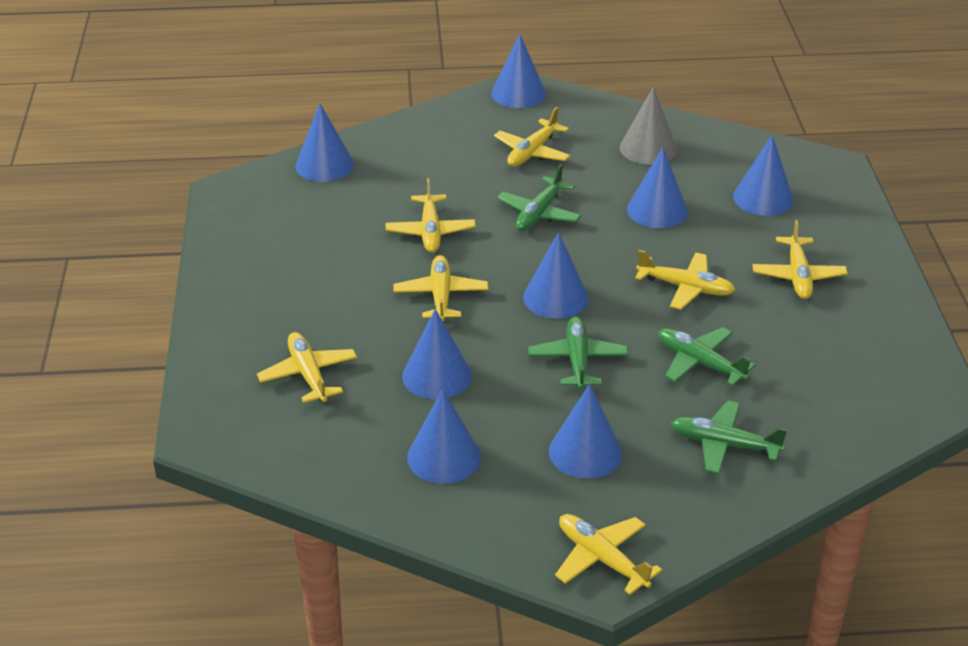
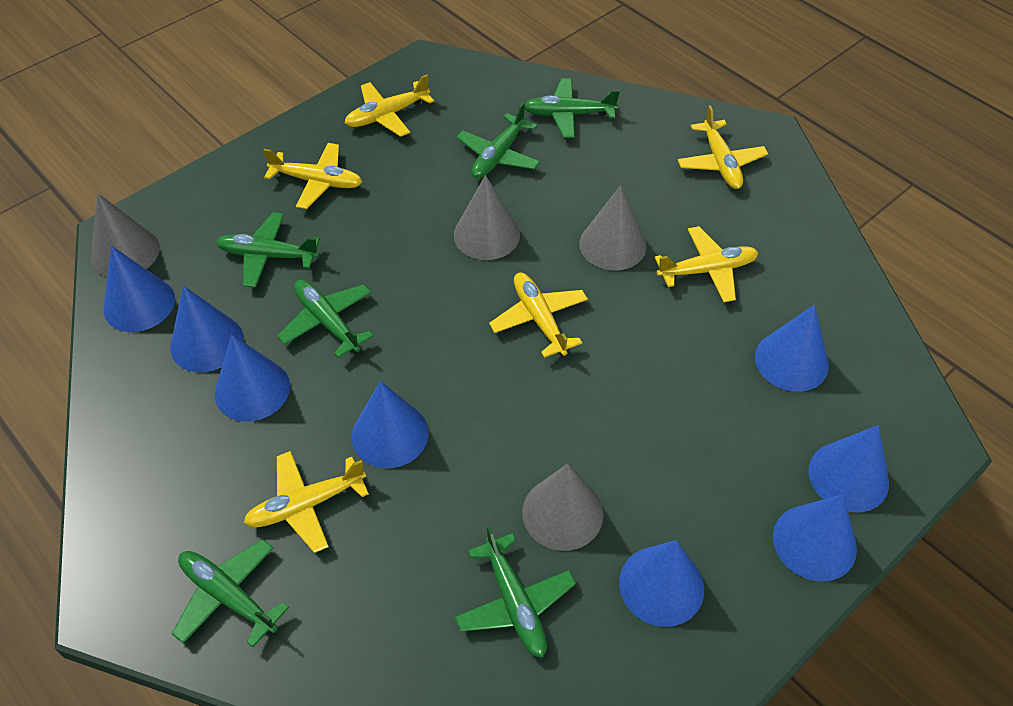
green plane: 4 -> 6
grey cone: 1 -> 4
yellow plane: 7 -> 6

